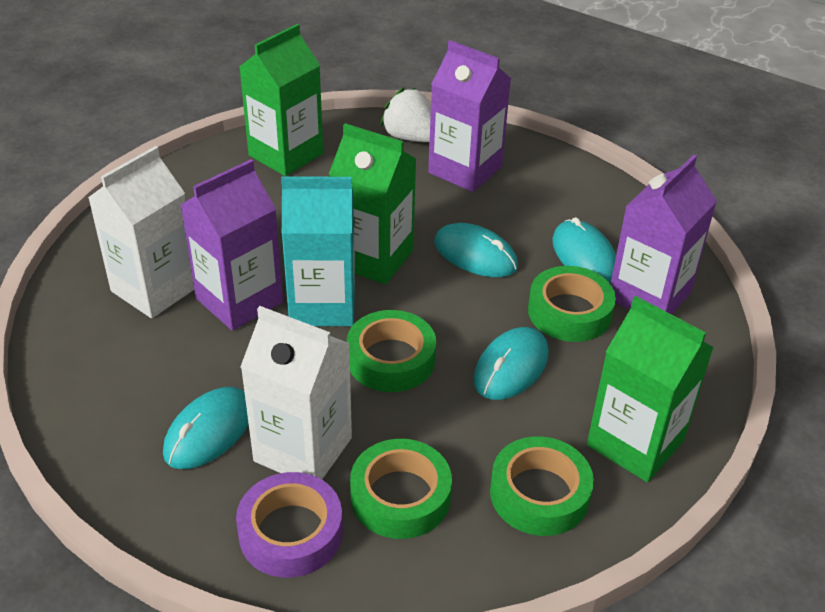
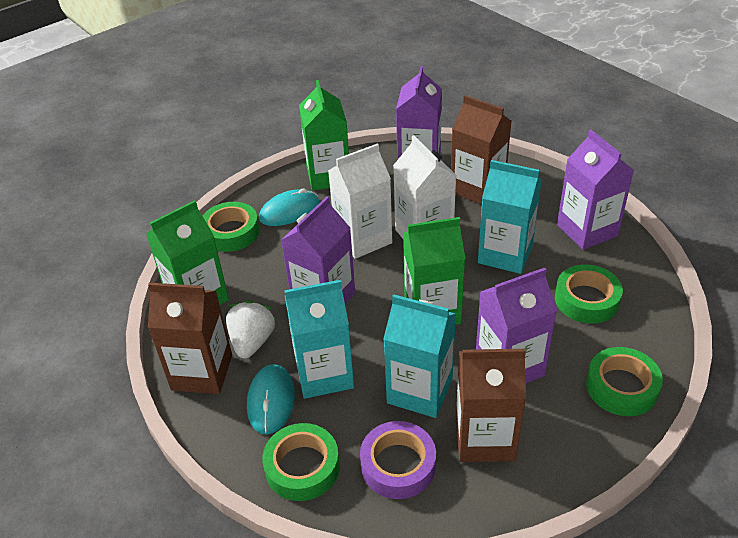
brown carton: 0 -> 3
purple carton: 3 -> 4
turquoise carton: 1 -> 3
turquoise mouse: 4 -> 2

